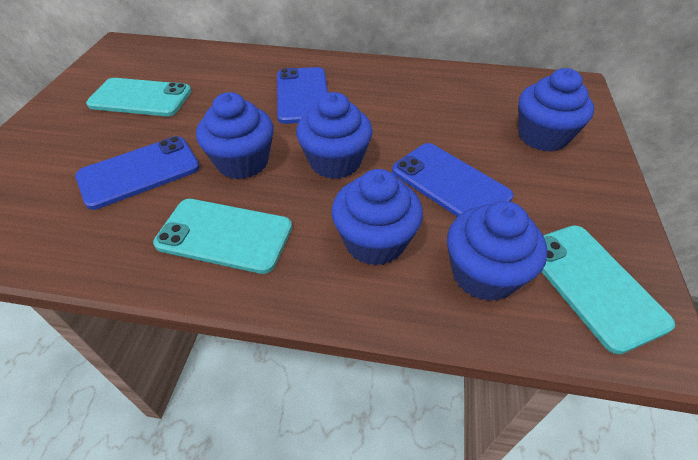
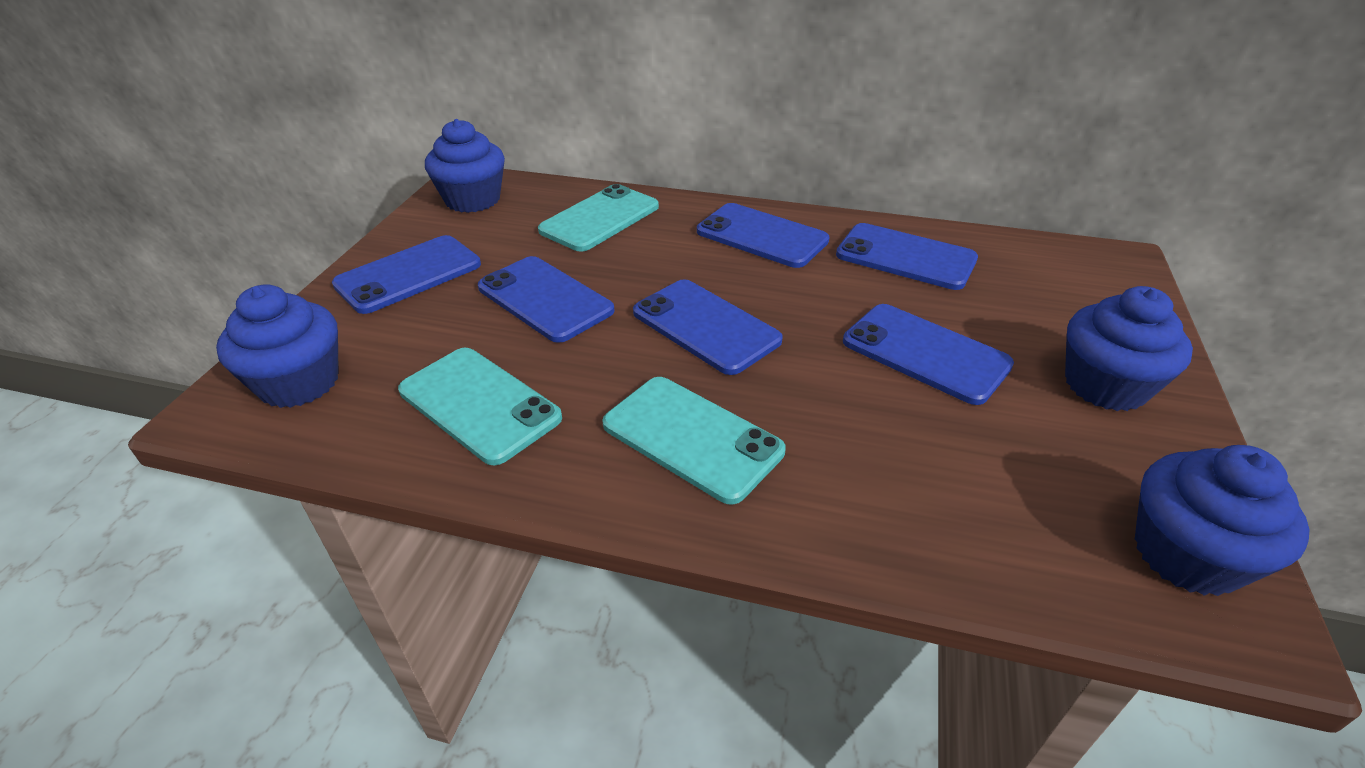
blue cupcake: 5 -> 4
blue phone: 3 -> 6

